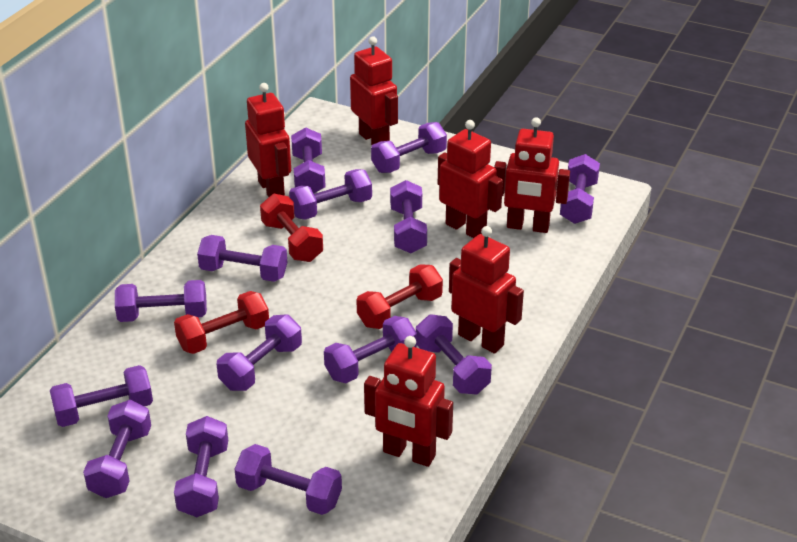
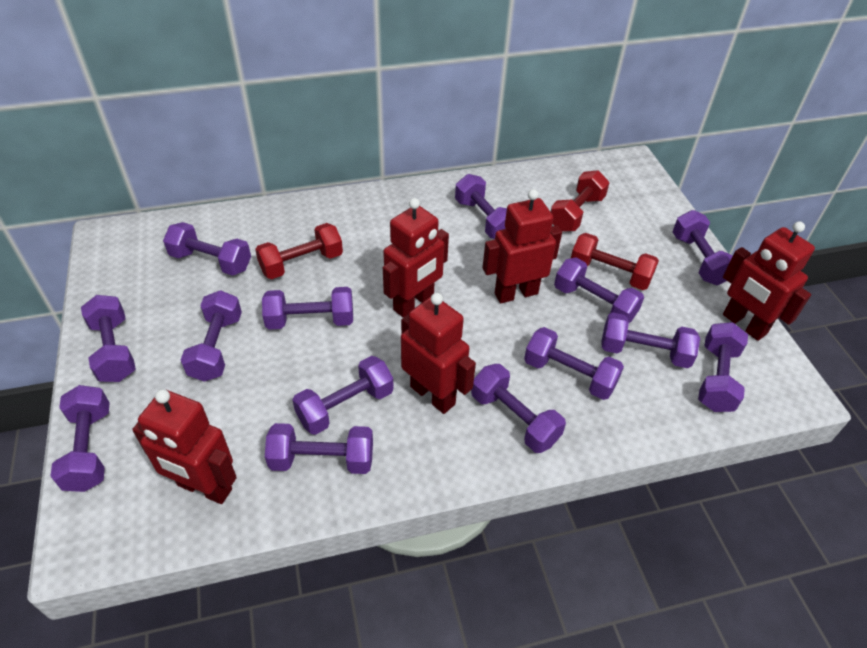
red robot: 6 -> 5

